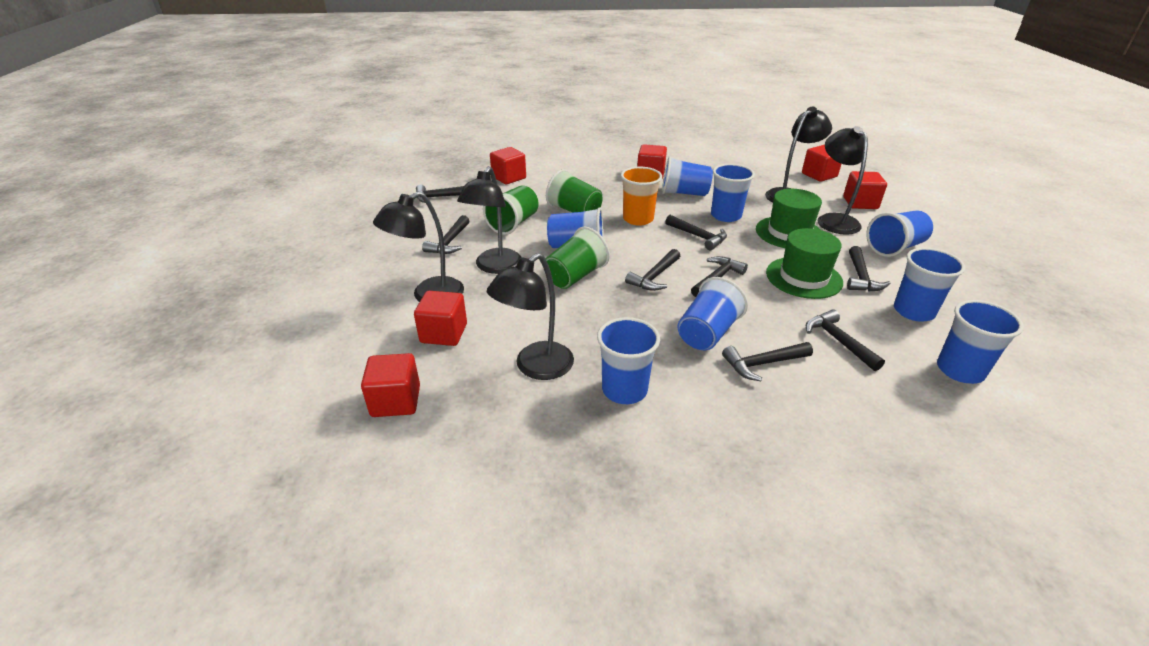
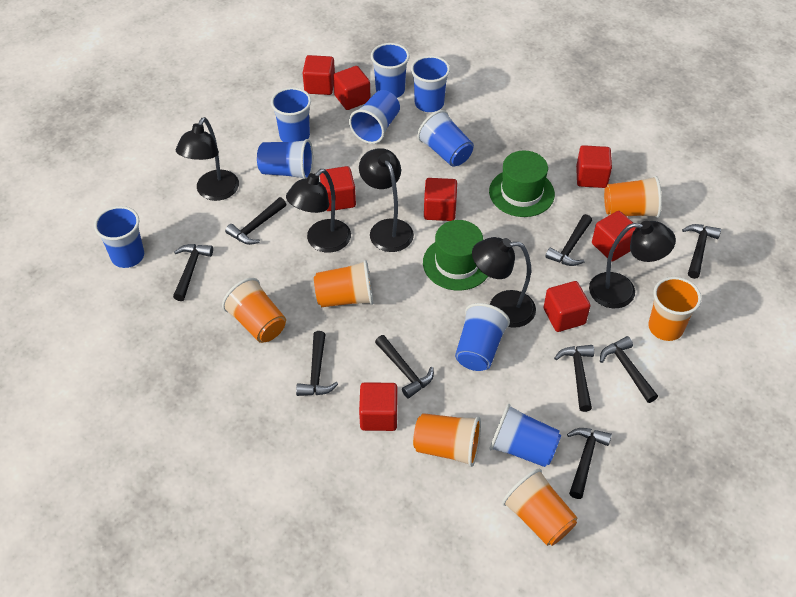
black hammer: 8 -> 9
blue cup: 8 -> 9
green cup: 3 -> 0
orange cup: 1 -> 6
red cube: 6 -> 8

